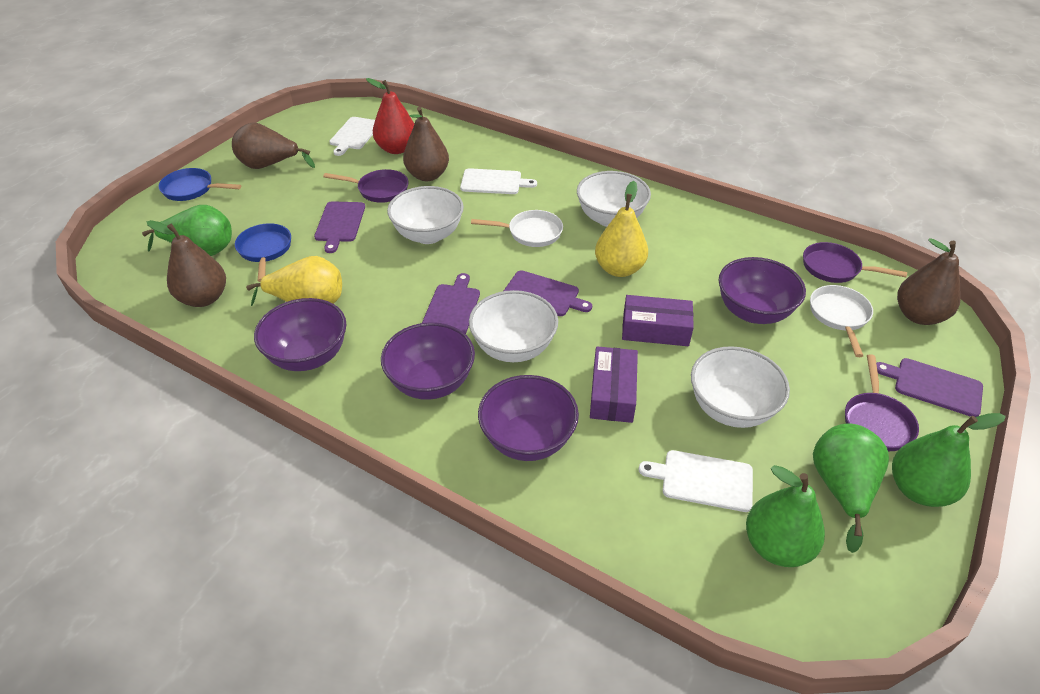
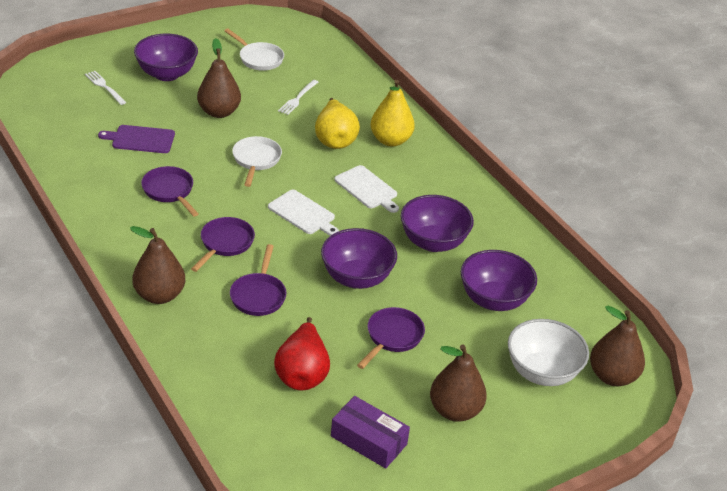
blue pan: 2 -> 0
green pear: 4 -> 0
purple box: 2 -> 1
purple cutting board: 4 -> 1
purple pan: 3 -> 4
white bowl: 4 -> 1
white cutting board: 3 -> 2
white fork: 0 -> 2

